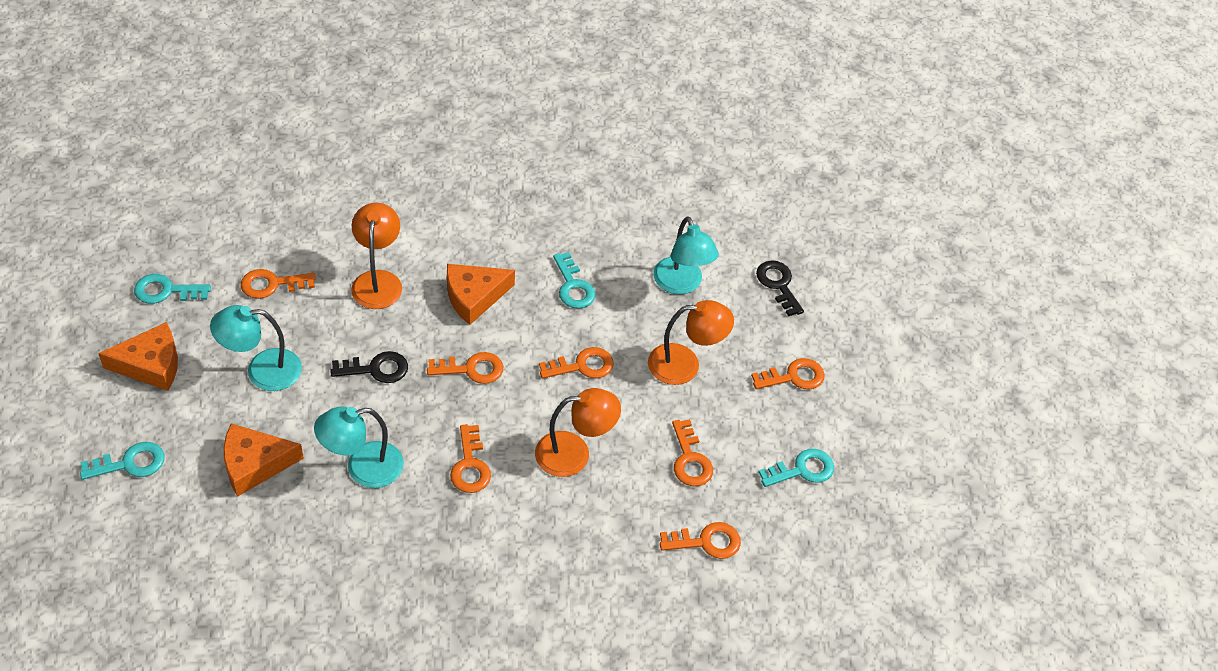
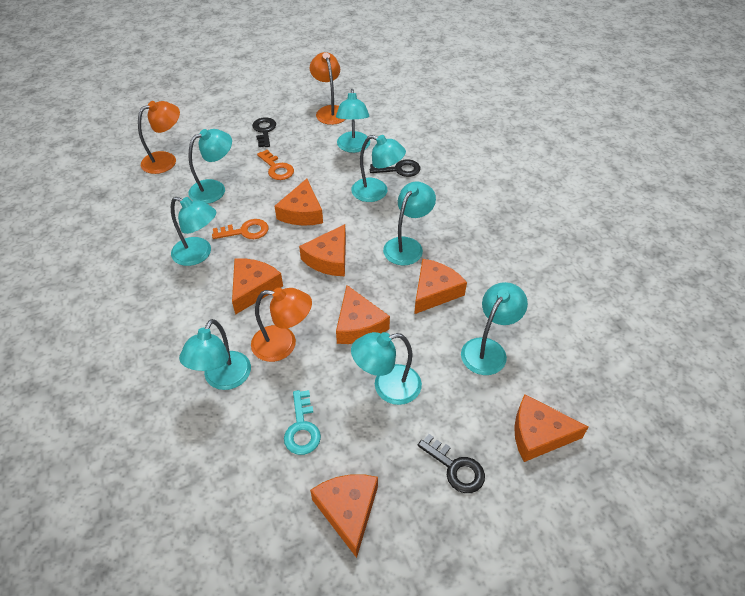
black key: 2 -> 3
orange cheese: 3 -> 7
orange key: 7 -> 2
turquoise key: 4 -> 1
turquoise lamp: 3 -> 8

